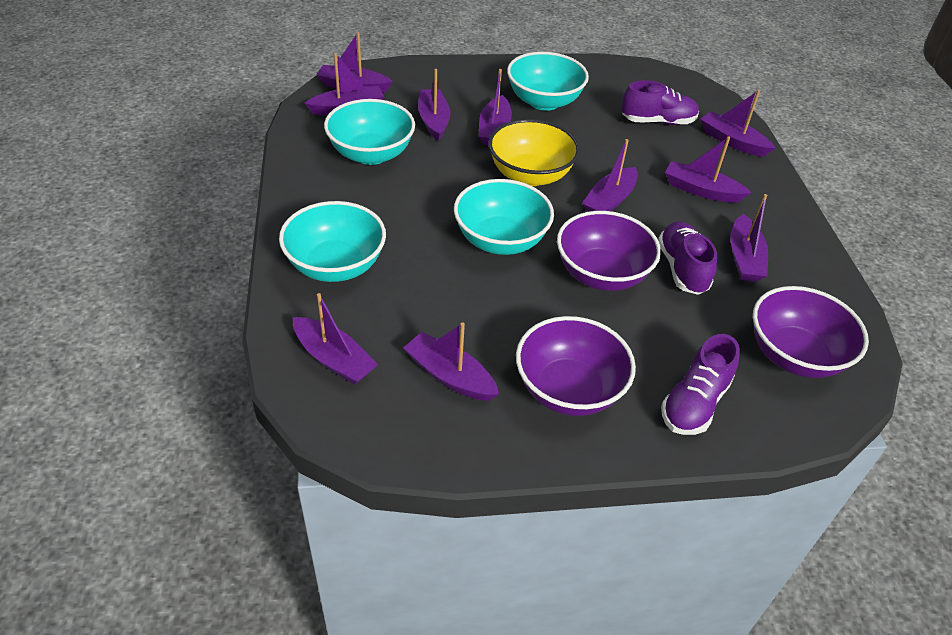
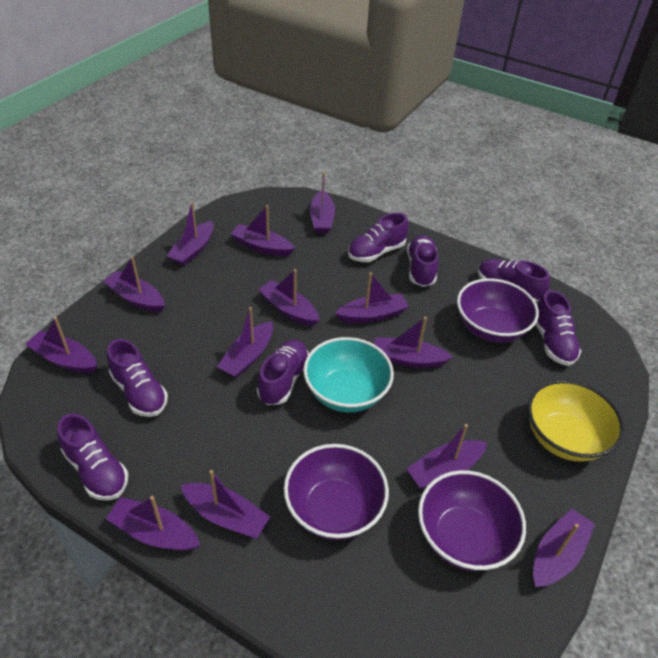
purple boat: 10 -> 13
purple shoe: 3 -> 7
turquoise bowl: 4 -> 1

